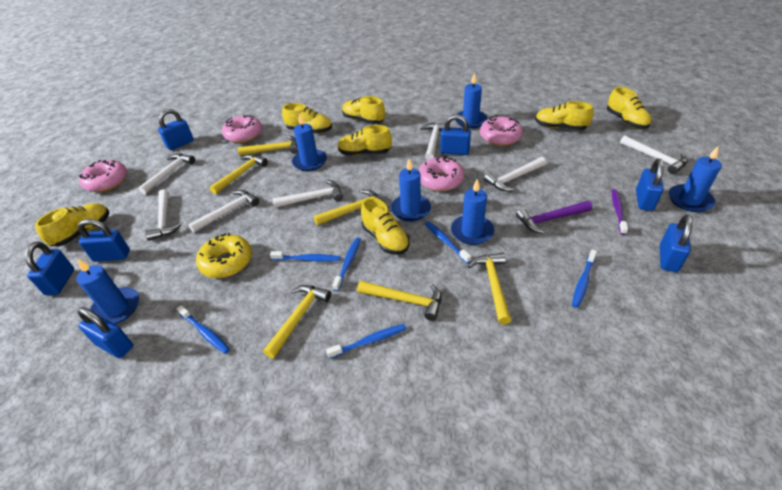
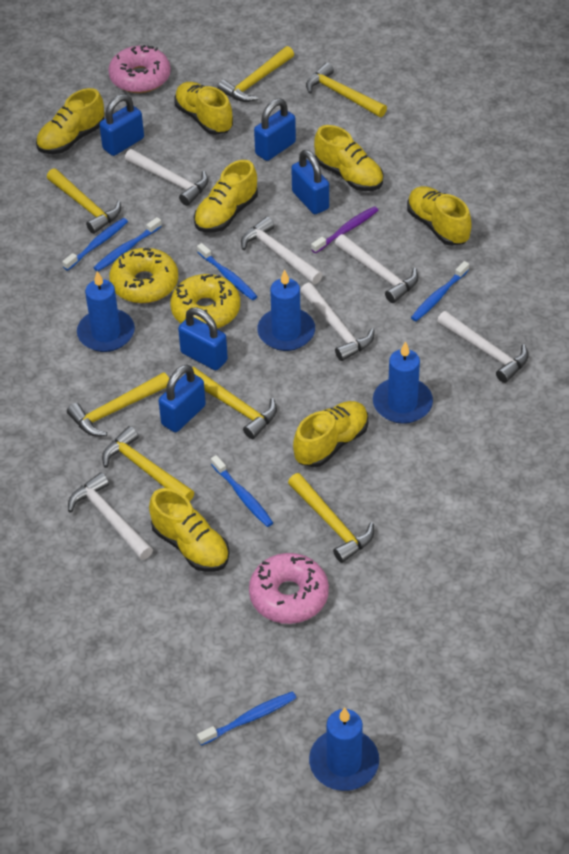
blue candle: 6 -> 4
blue padlock: 7 -> 5
pink donut: 4 -> 2
purple hammer: 1 -> 0
white hammer: 7 -> 6
yellow donut: 1 -> 2
yellow hammer: 6 -> 7

